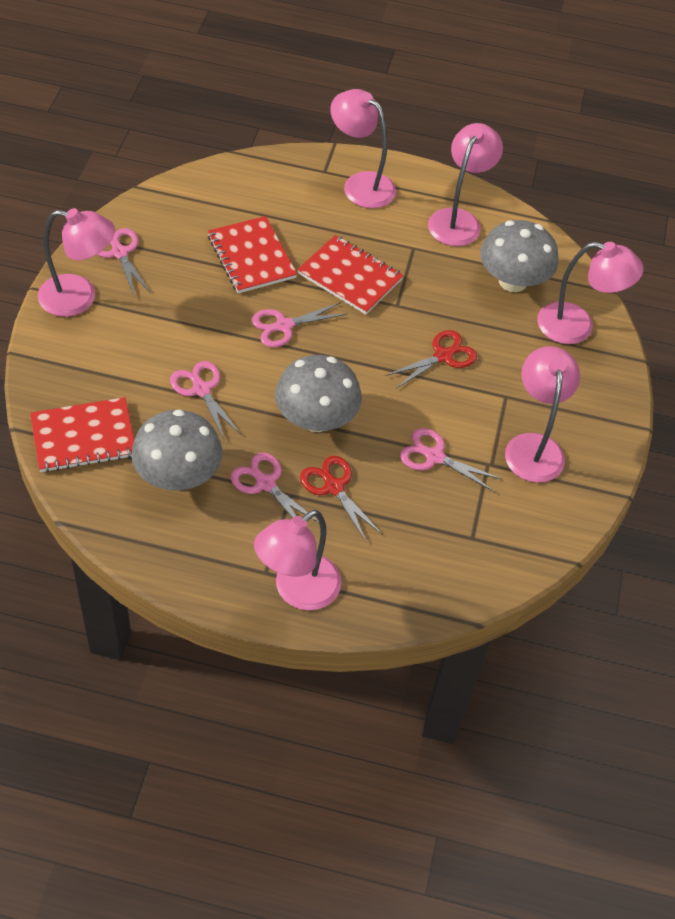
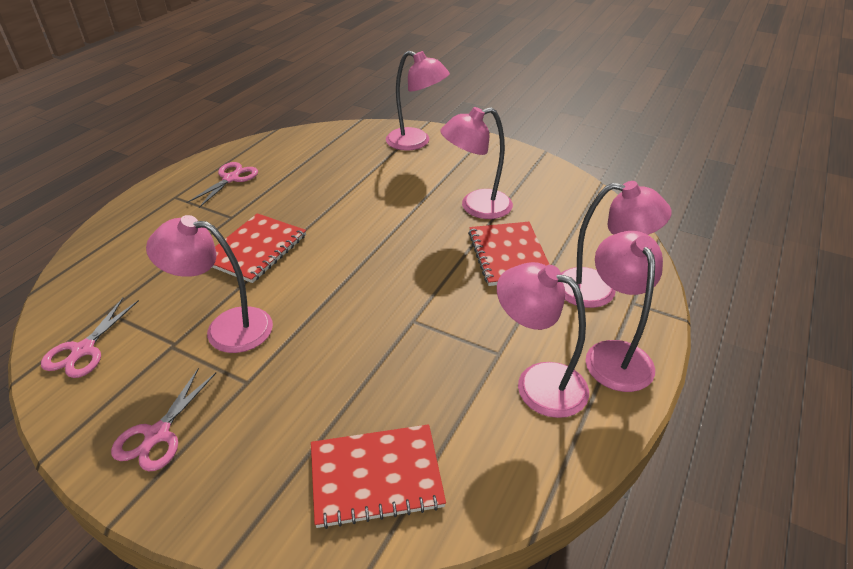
grey mushroom: 3 -> 0
pink scissors: 5 -> 3
red scissors: 2 -> 0

